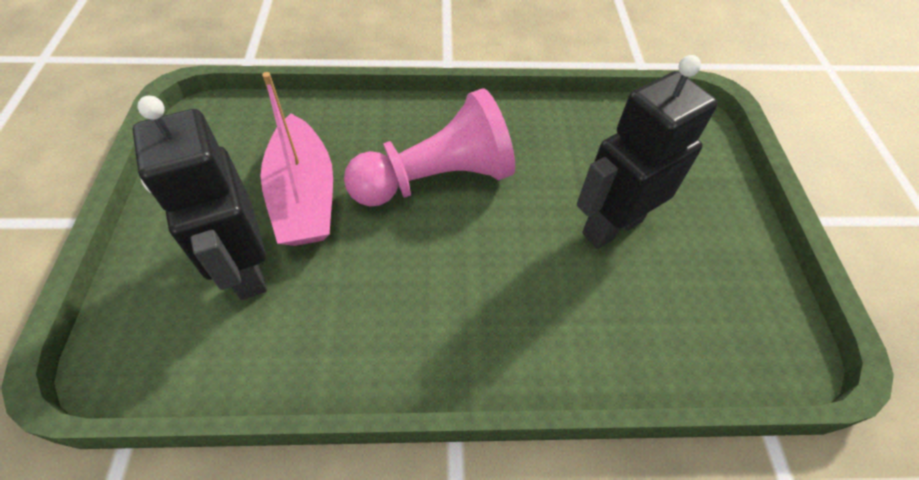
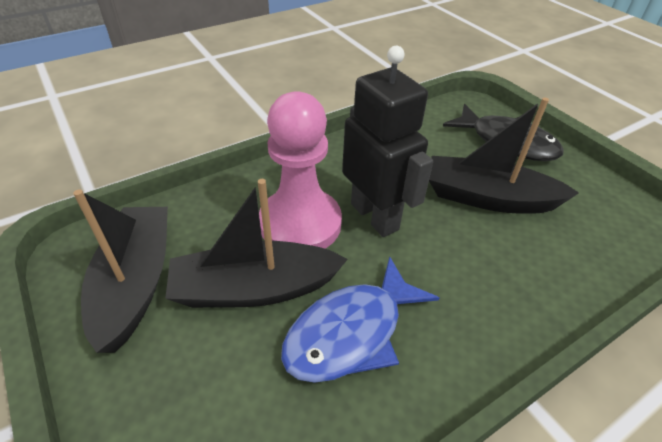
black boat: 0 -> 3
black fish: 0 -> 1
black robot: 2 -> 1
blue fish: 0 -> 1
pink boat: 1 -> 0

